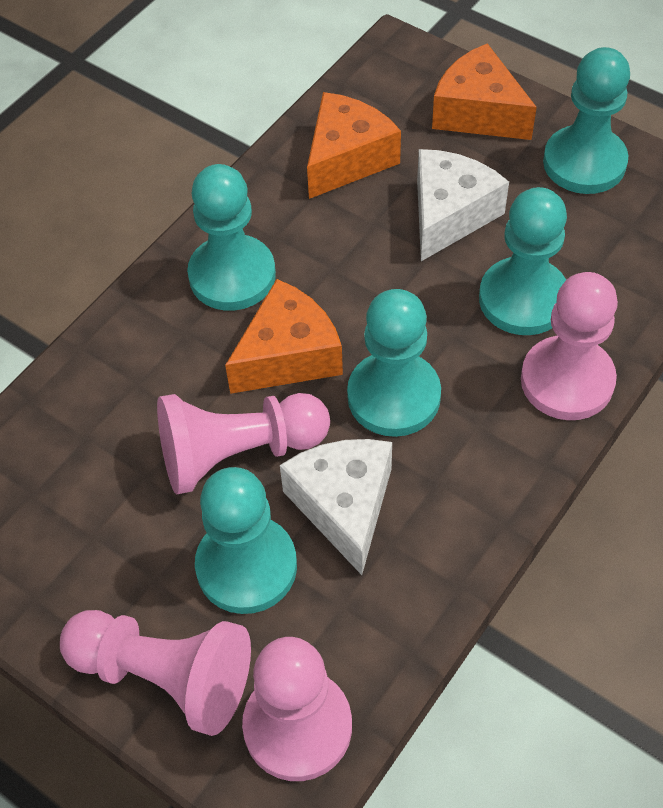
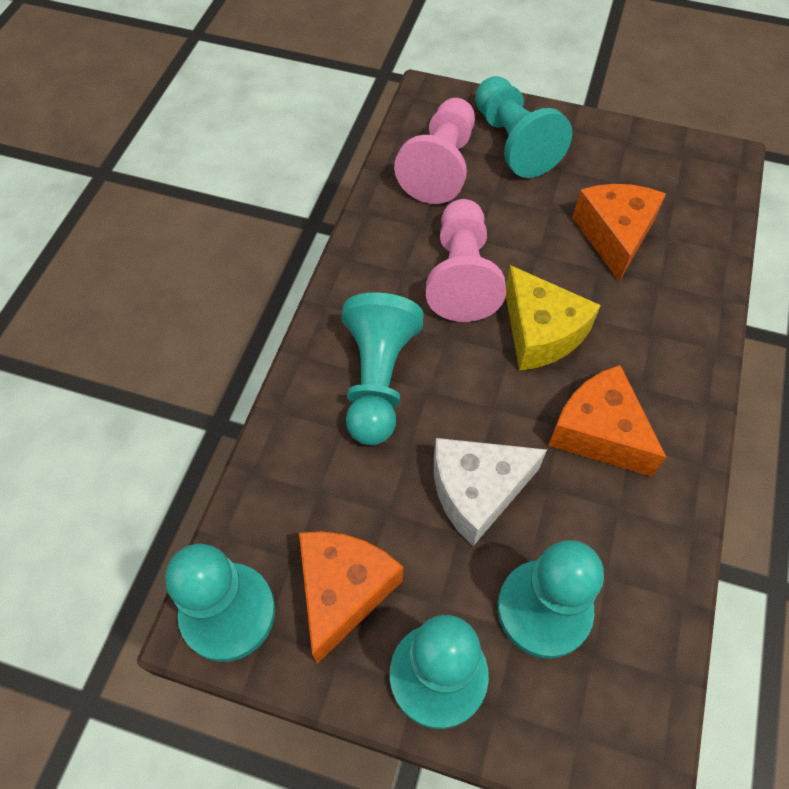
pink pawn: 4 -> 2
white cheese: 2 -> 1
yellow cheese: 0 -> 1

